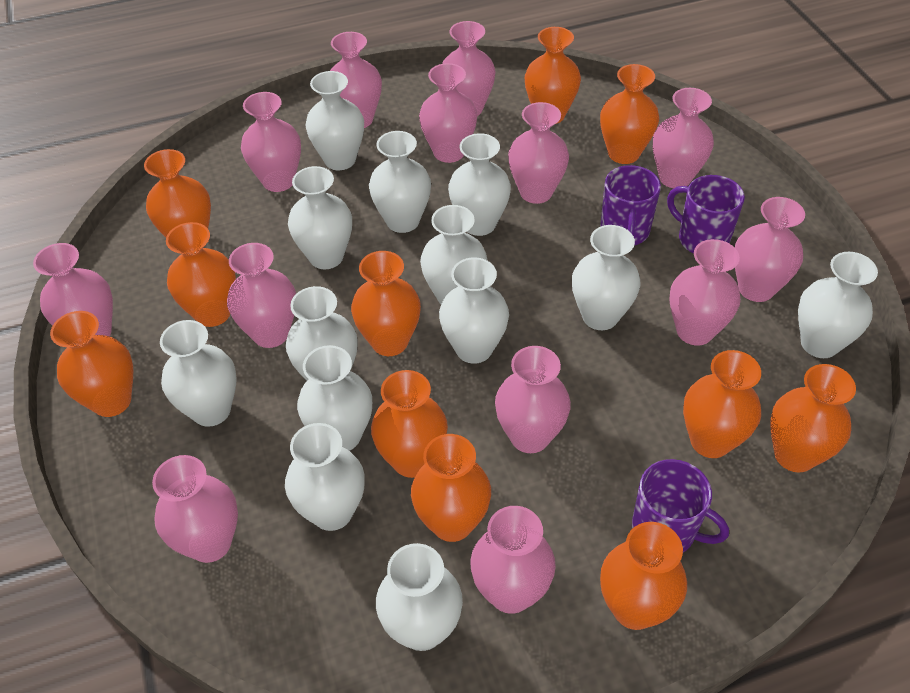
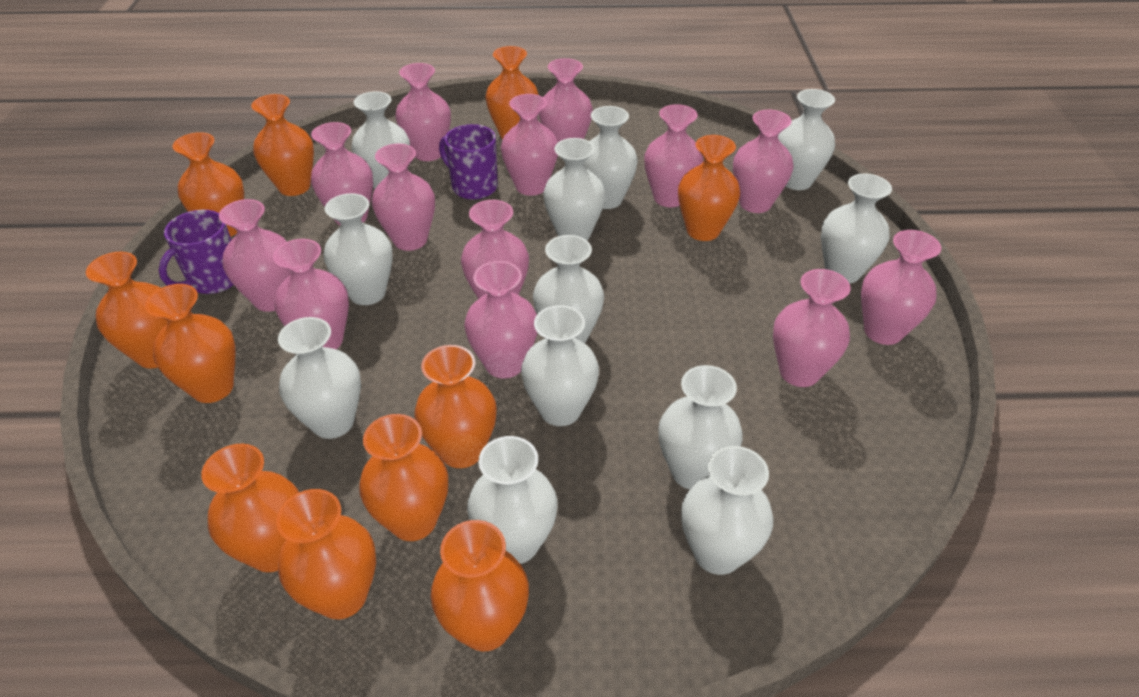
purple mug: 3 -> 2
white vase: 13 -> 12

